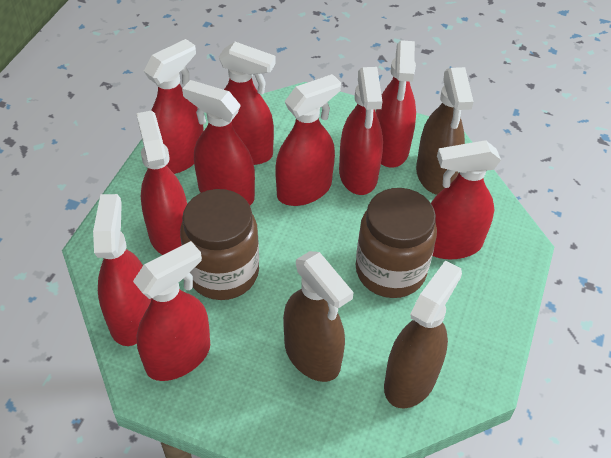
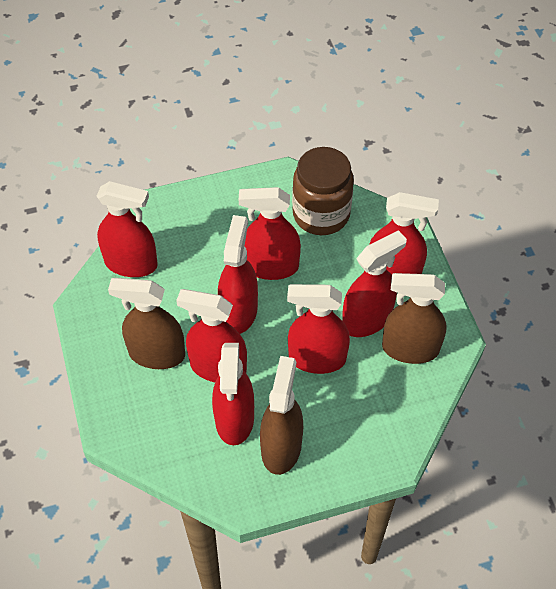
brown jar: 2 -> 1
red spray bottle: 10 -> 8

